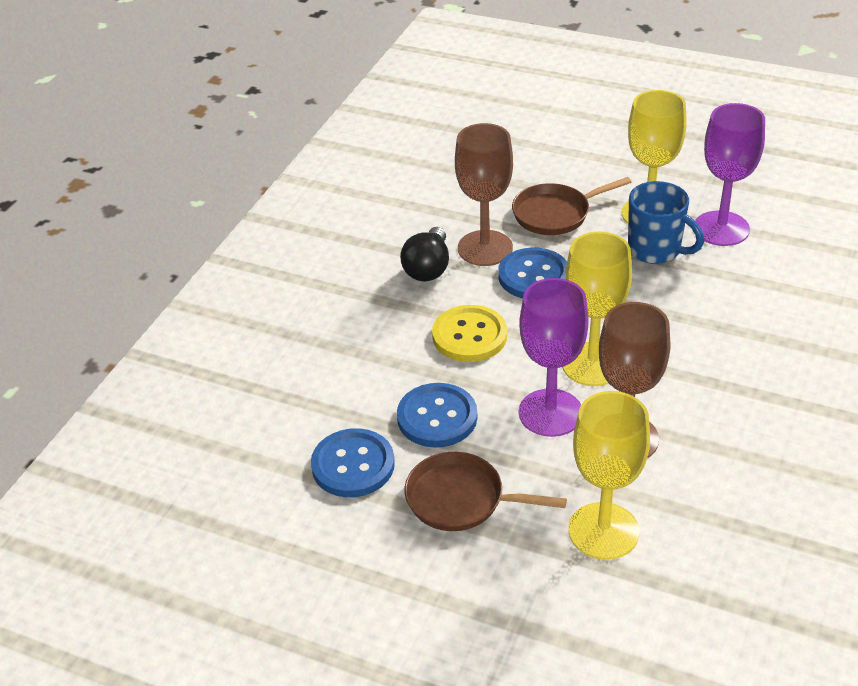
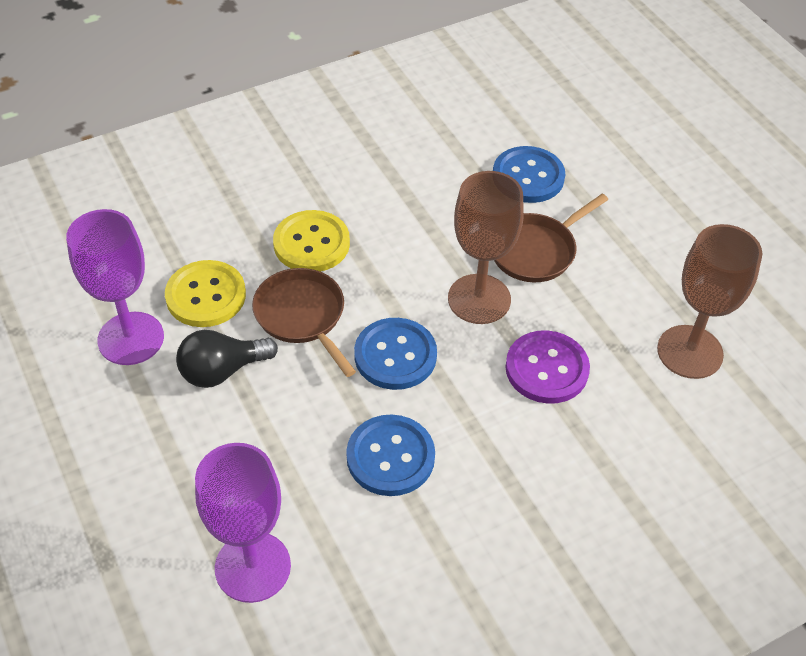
blue mug: 1 -> 0
purple button: 0 -> 1
yellow button: 1 -> 2
yellow goblet: 3 -> 0

